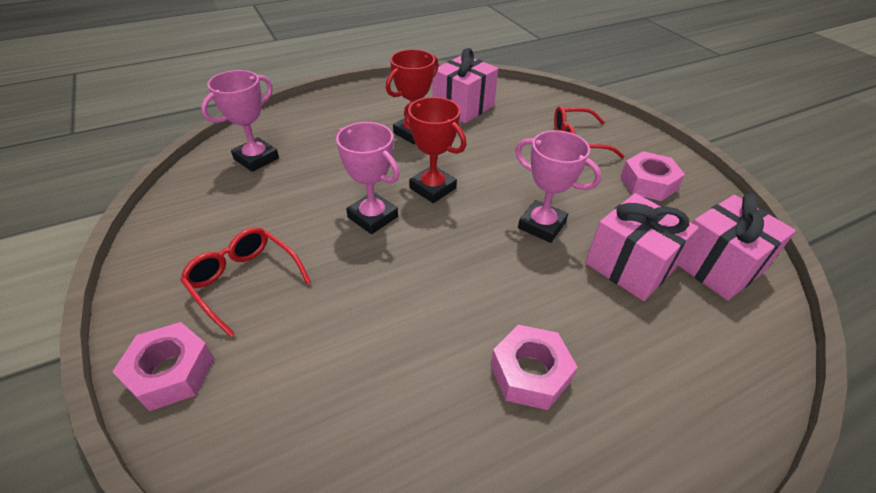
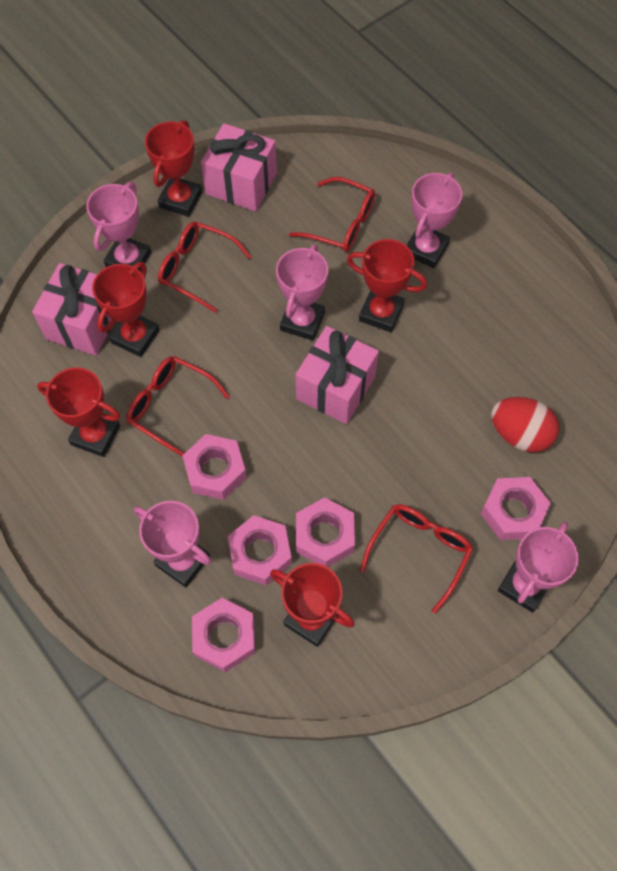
pink nut: 3 -> 5
pink trophy: 3 -> 5
red egg: 0 -> 1
red glasses: 2 -> 4
red trophy: 2 -> 5

